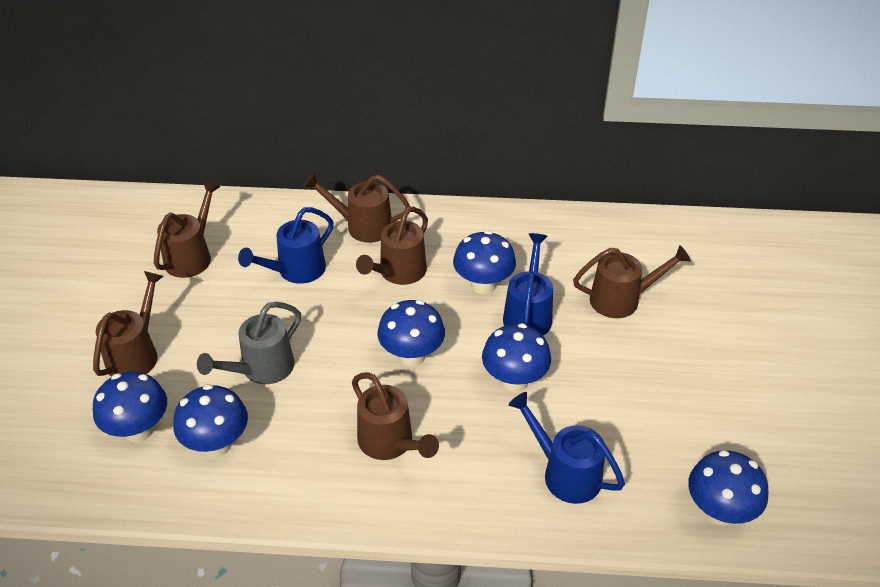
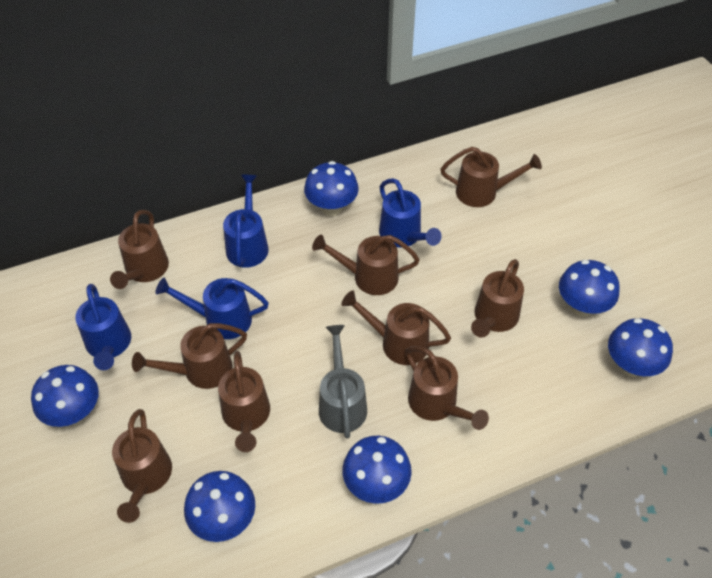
blue watering can: 3 -> 4
brown watering can: 6 -> 9

